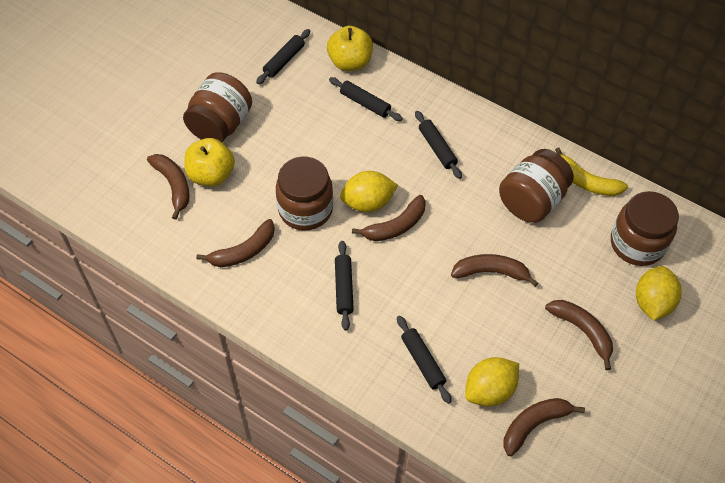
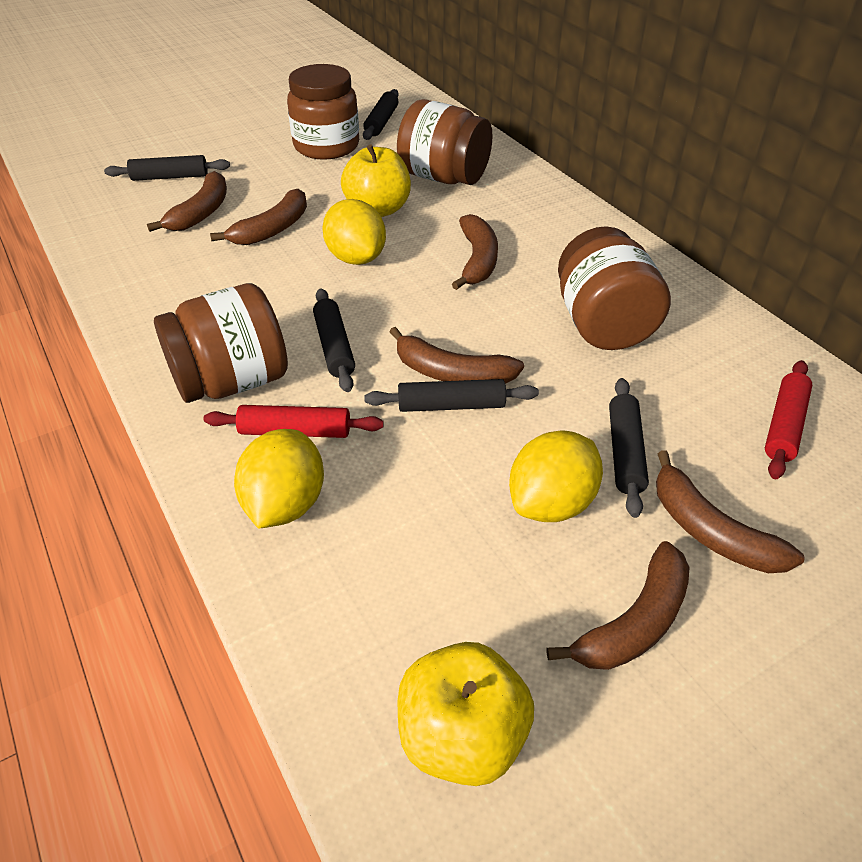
red rolling pin: 0 -> 2
yellow banana: 1 -> 0

